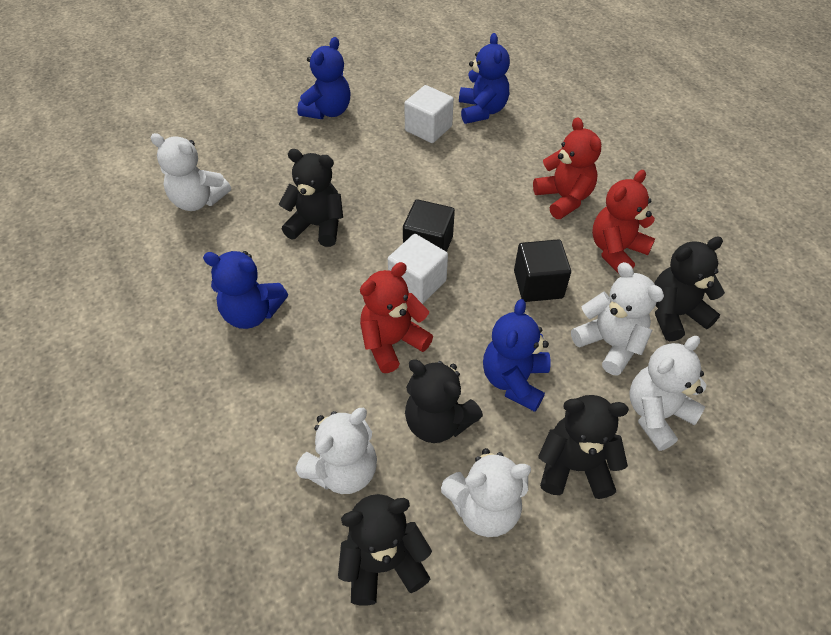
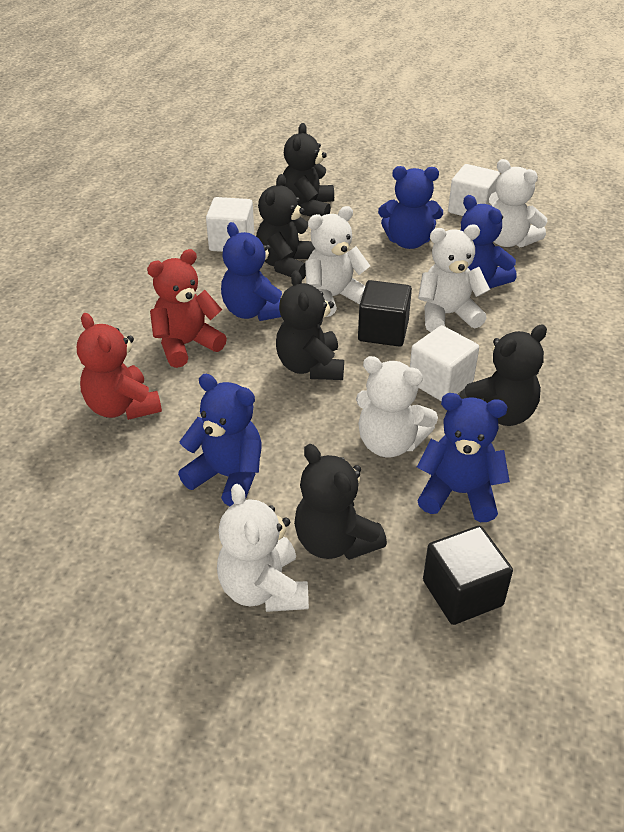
blue teddy bear: 4 -> 5
red teddy bear: 3 -> 2
white cube: 2 -> 3

